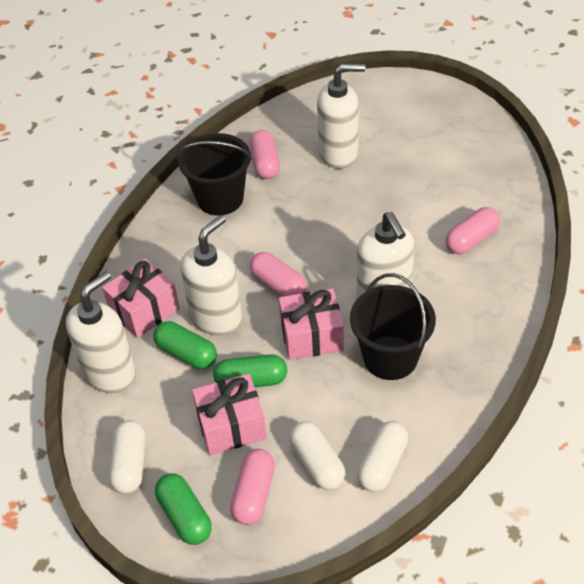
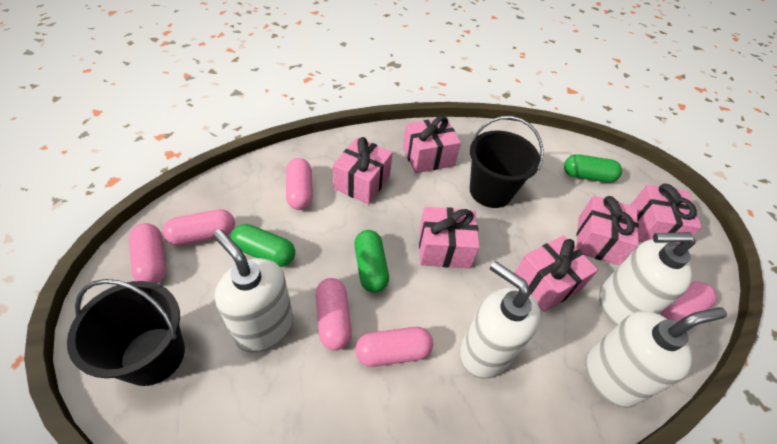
pink capsule: 4 -> 6
pink gift: 3 -> 6
white capsule: 3 -> 0

